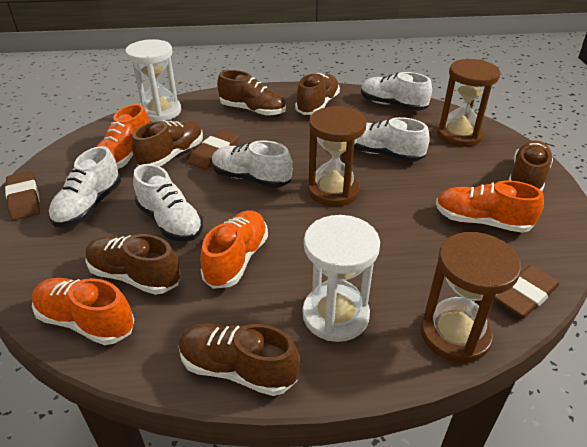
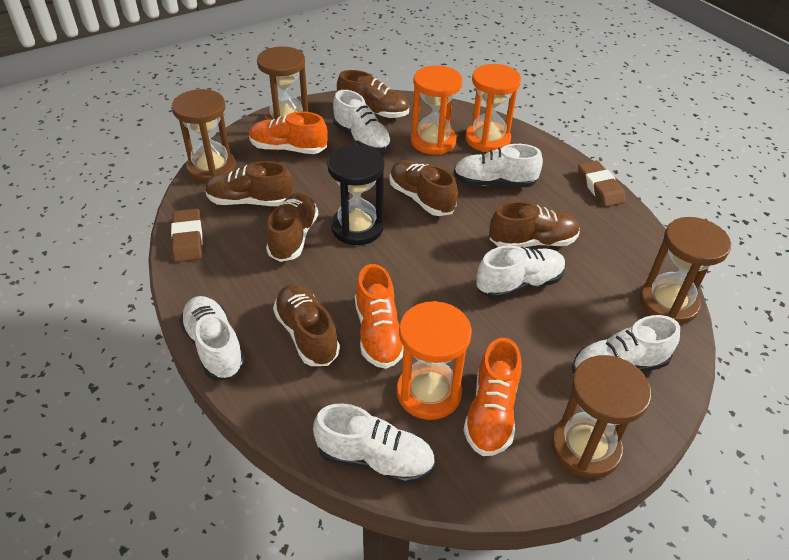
black hourglass: 0 -> 1
brown eraser: 3 -> 2
brown hourglass: 3 -> 4
orange hourglass: 0 -> 3
orange shoe: 4 -> 3
white hourglass: 2 -> 0
white shoe: 5 -> 6

